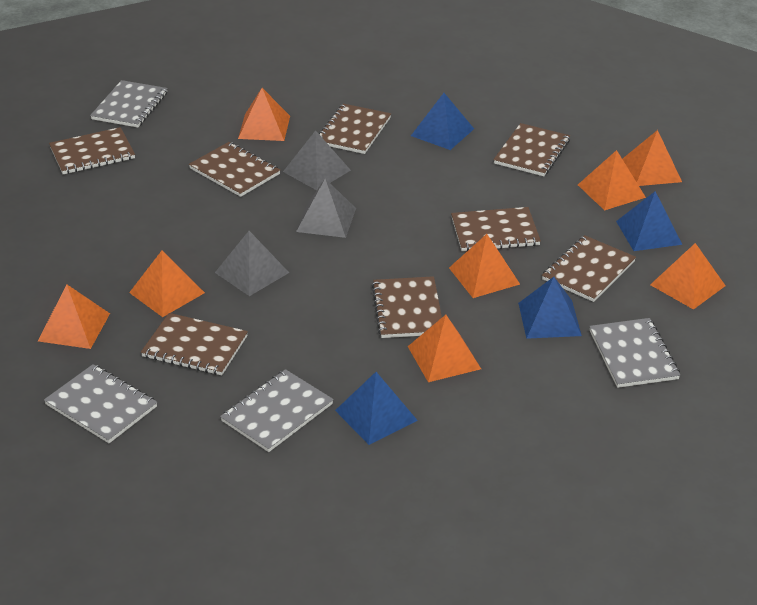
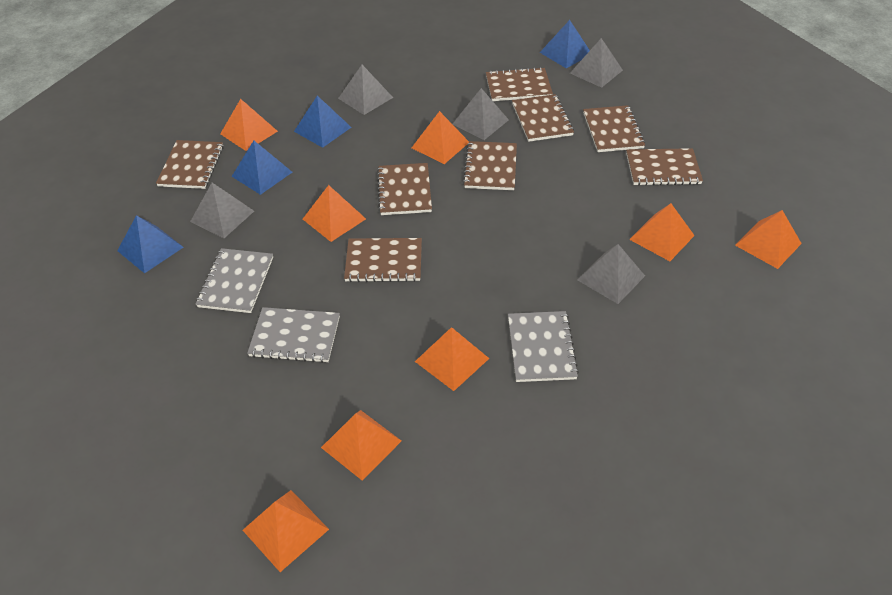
grey notebook: 4 -> 3
grey pyramid: 3 -> 5

